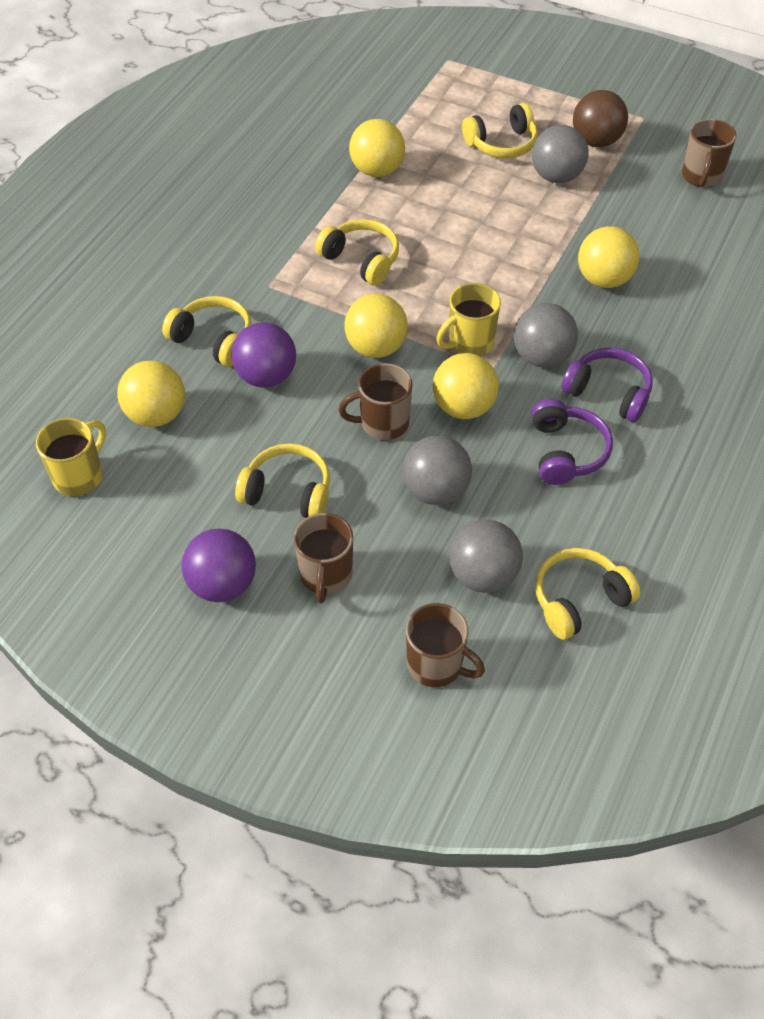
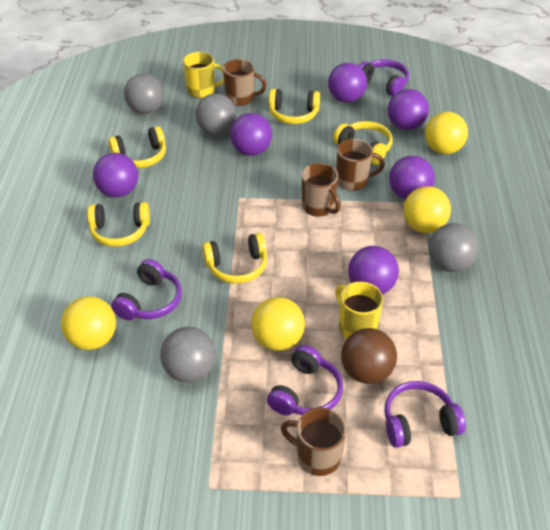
purple ball: 2 -> 6
purple headphones: 2 -> 4
yellow ball: 5 -> 4

